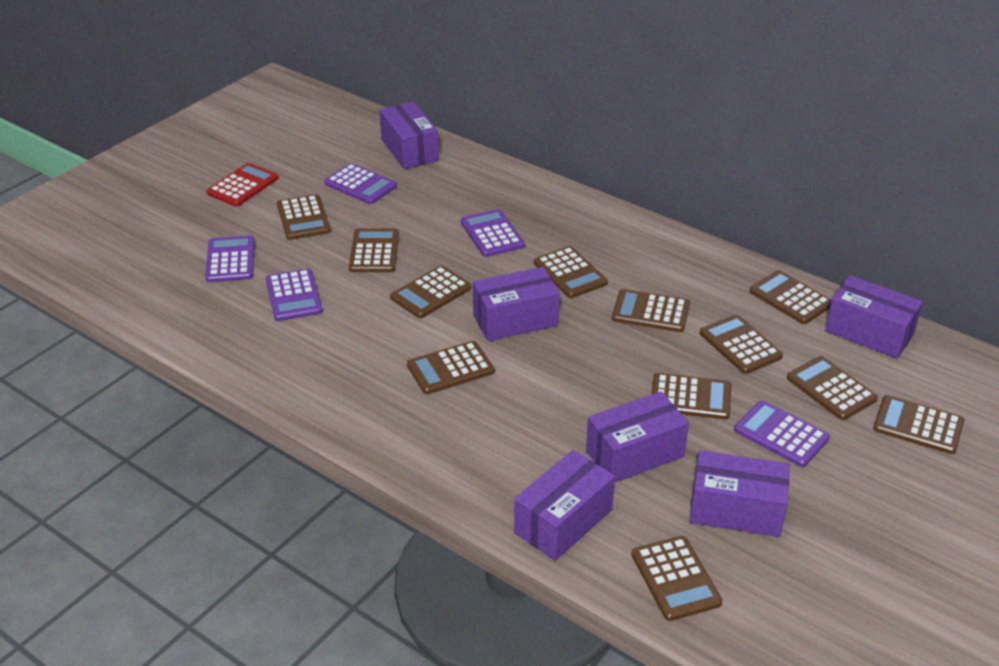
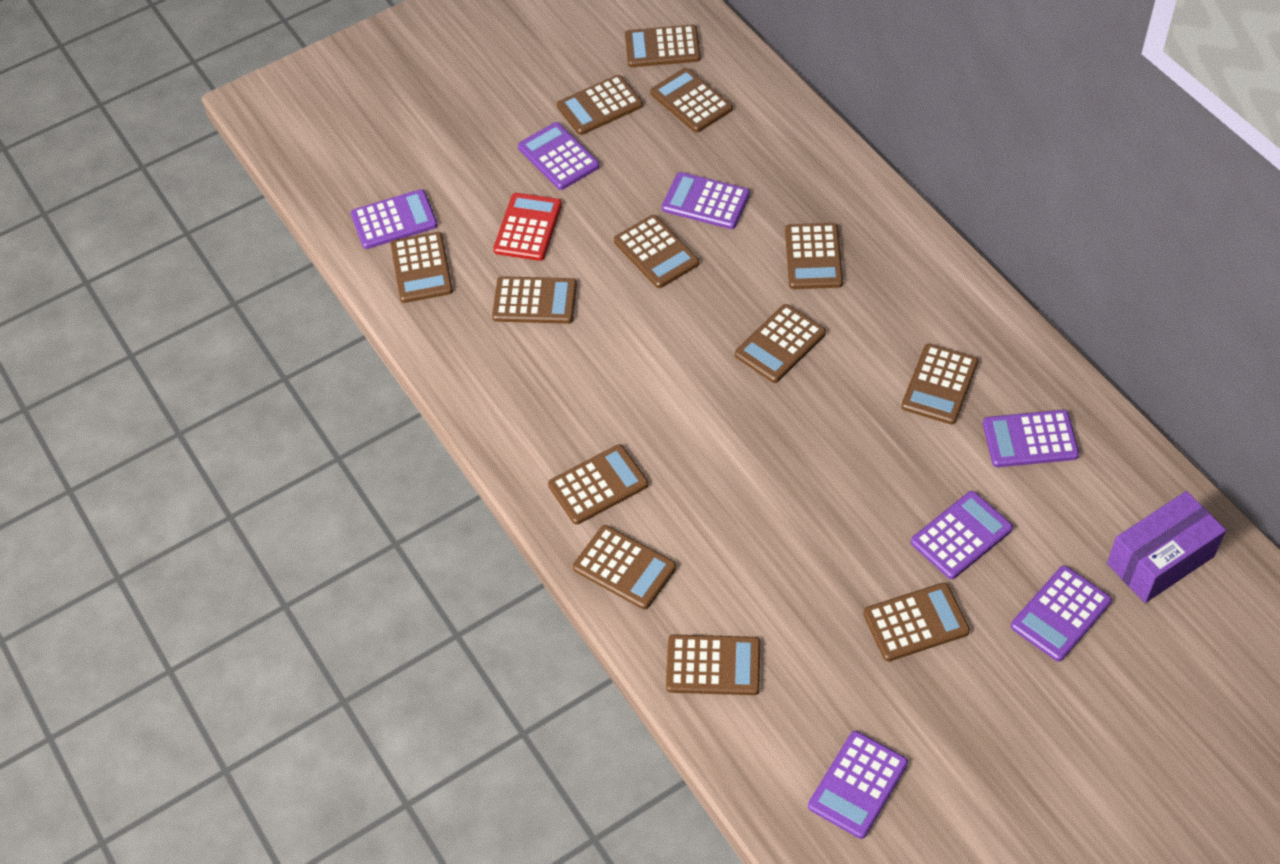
brown calculator: 12 -> 13
purple box: 6 -> 1
purple calculator: 5 -> 7

